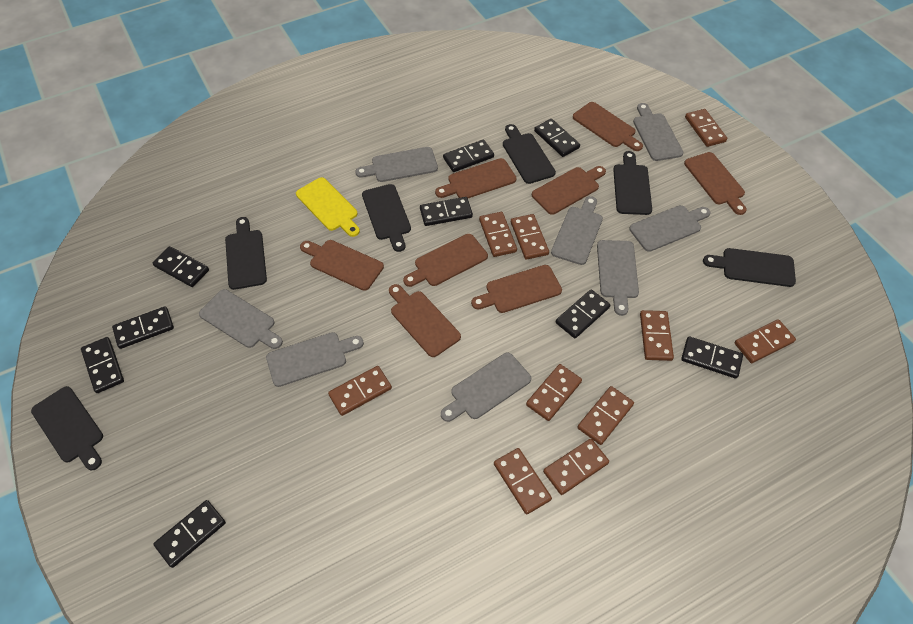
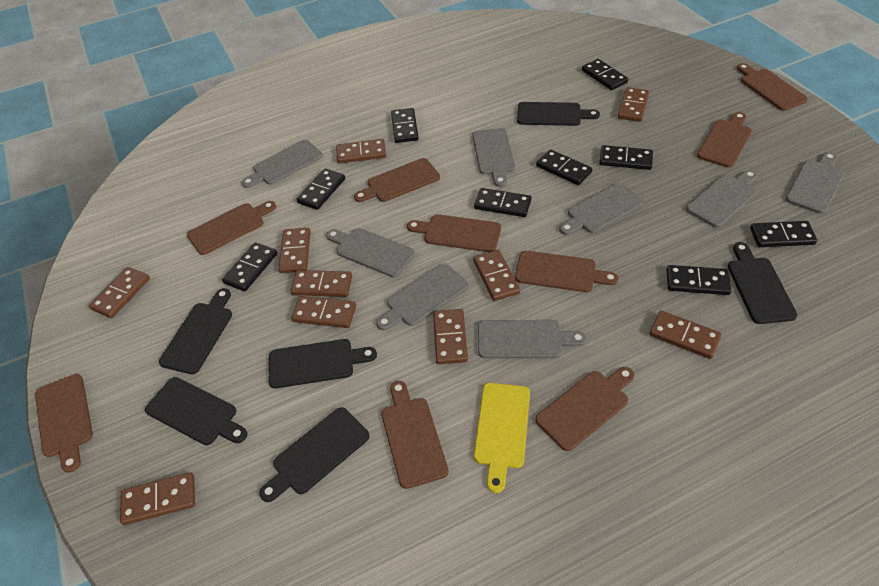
brown cutting board: 8 -> 9

